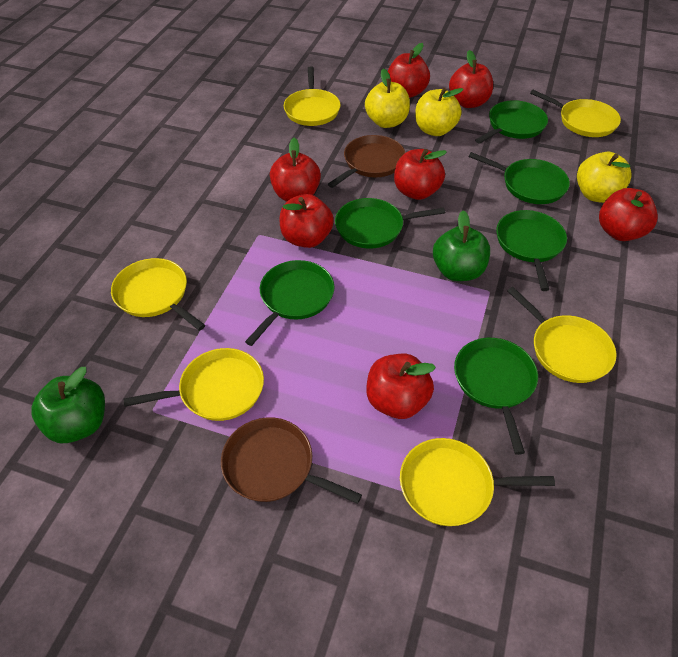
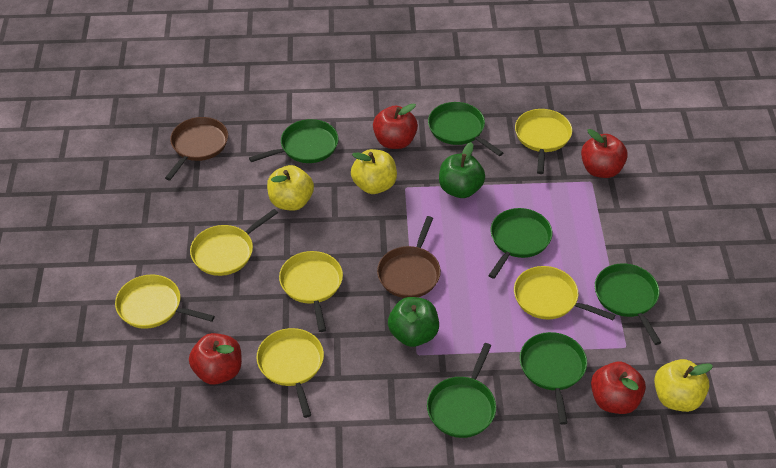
red apple: 7 -> 4

